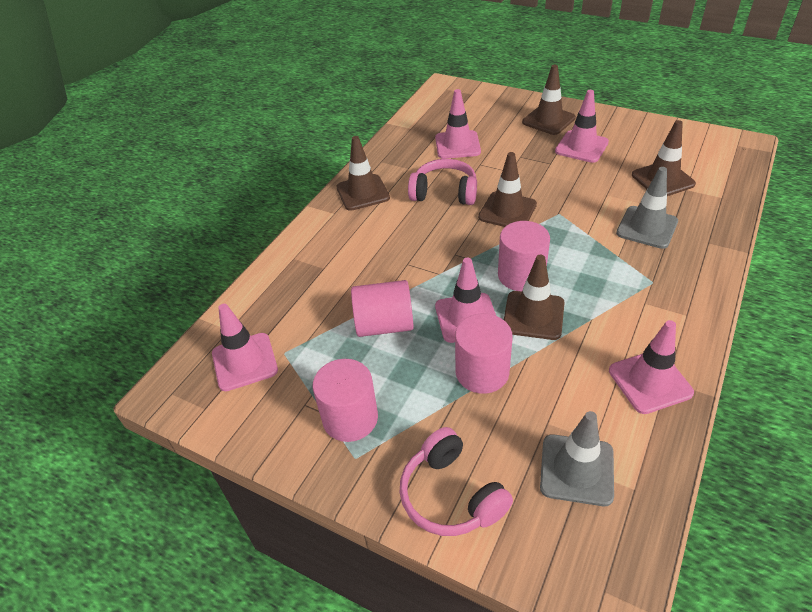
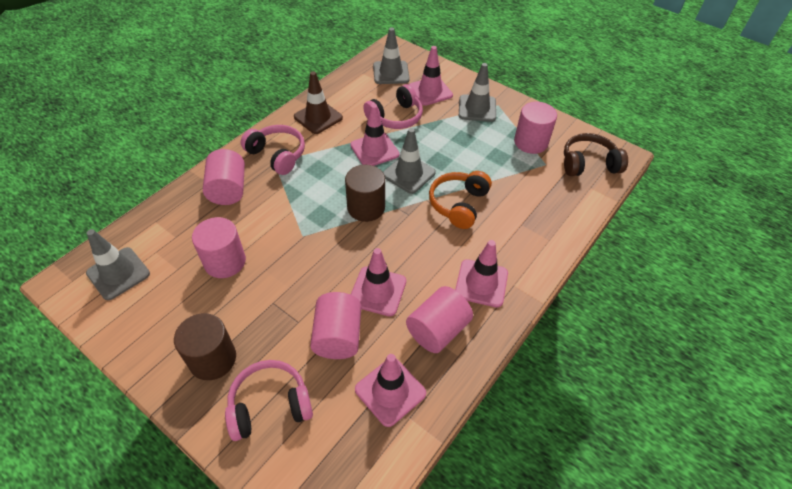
brown cylinder: 0 -> 2
brown headphones: 0 -> 1
brown traffic cone: 5 -> 1
grey traffic cone: 2 -> 4
orange headphones: 0 -> 1
pink cylinder: 4 -> 5
pink headphones: 2 -> 3

